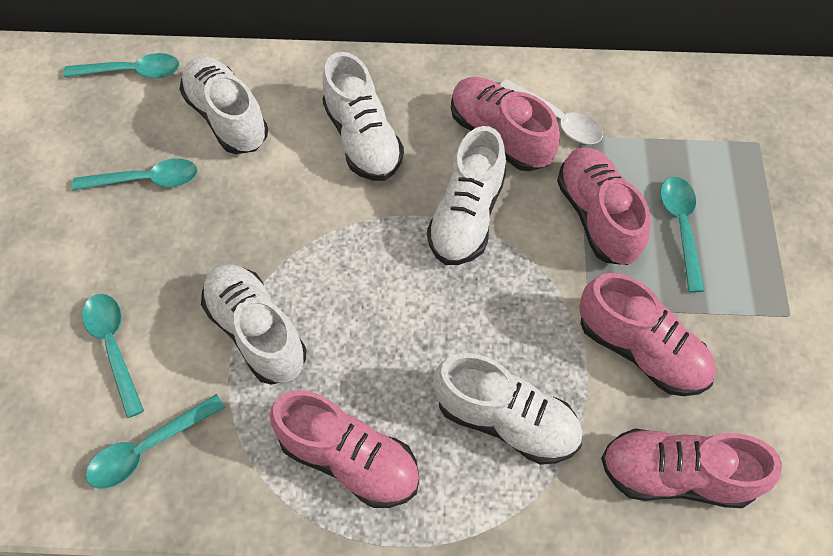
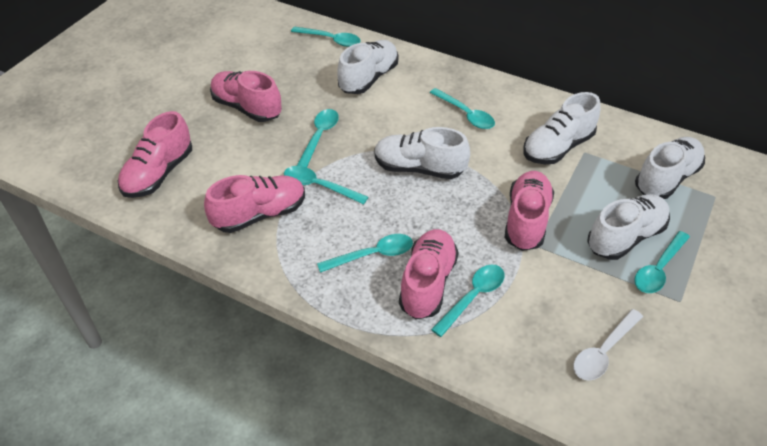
turquoise spoon: 5 -> 7

